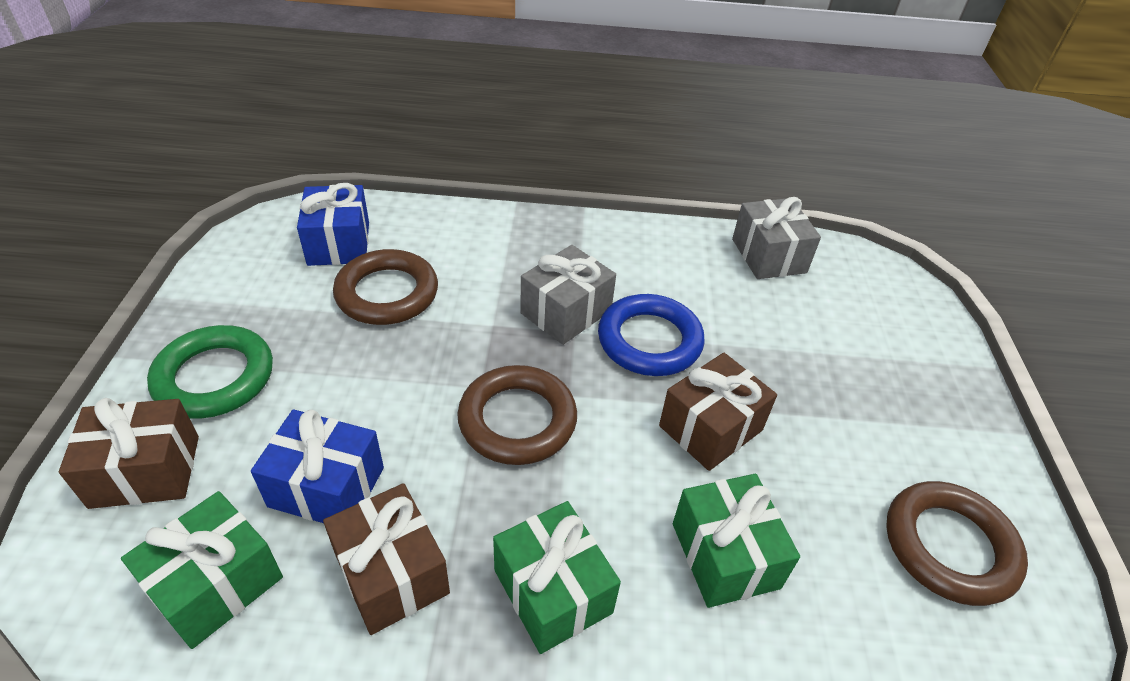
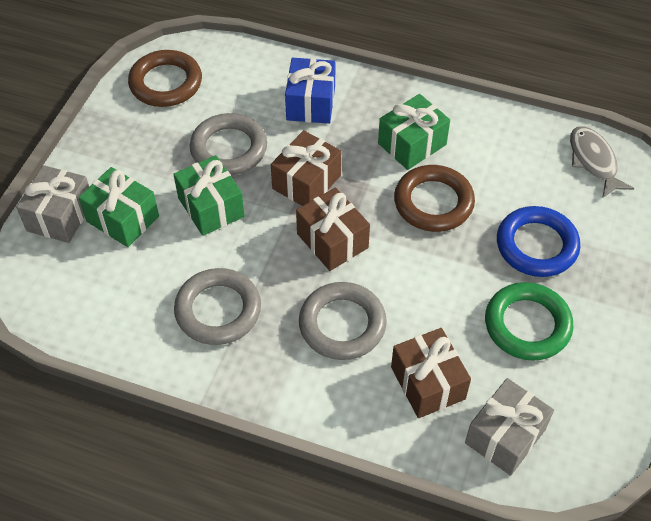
blue gift: 2 -> 1
brown ring: 3 -> 2
grey fish: 0 -> 1
grey ring: 0 -> 3

